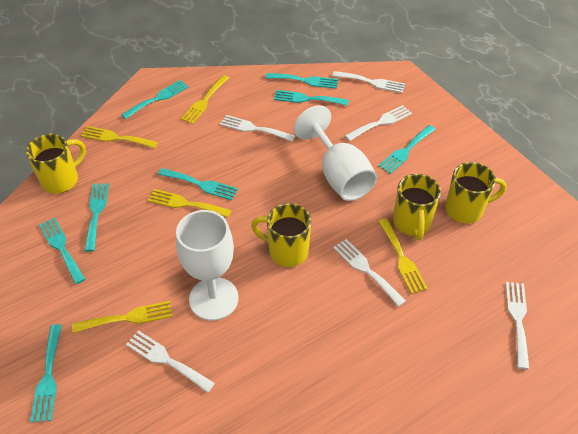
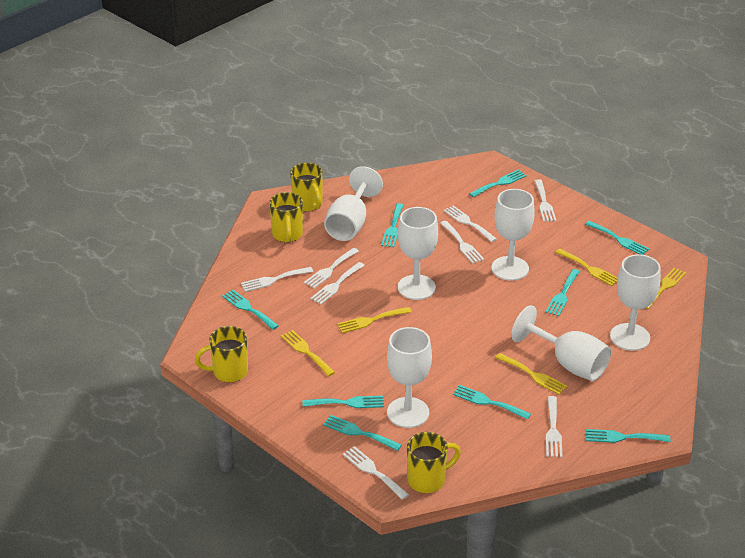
turquoise fork: 8 -> 9
white fork: 6 -> 8
white goblet: 2 -> 6

